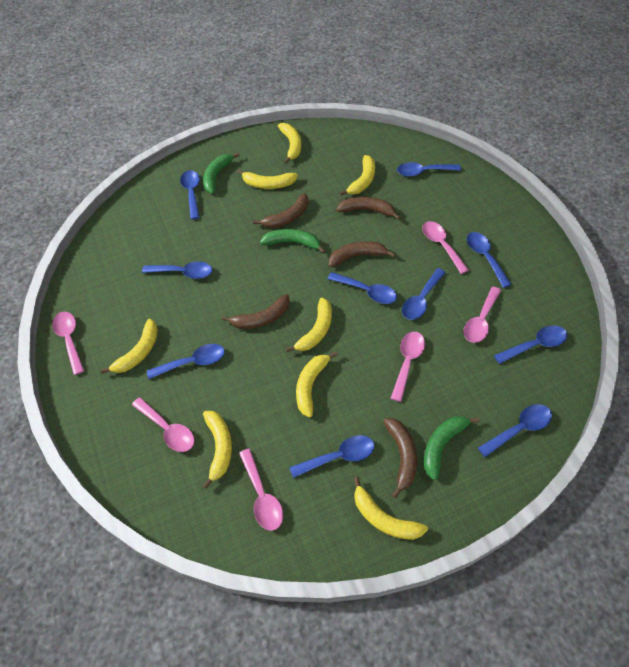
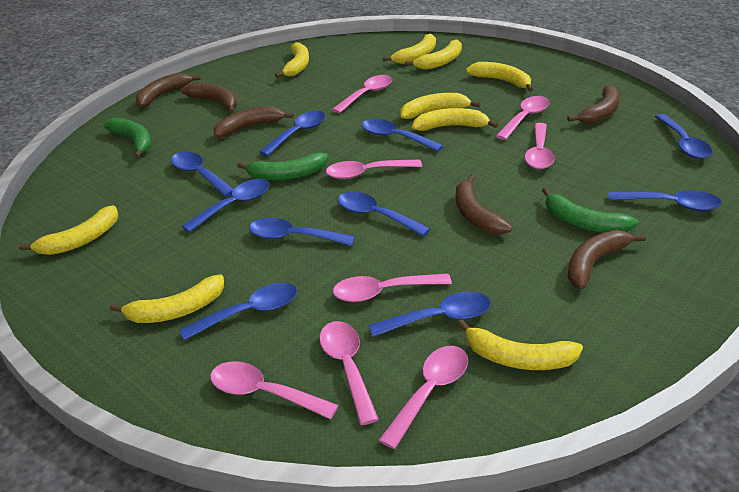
brown banana: 5 -> 6
pink spoon: 6 -> 8
yellow banana: 8 -> 9

